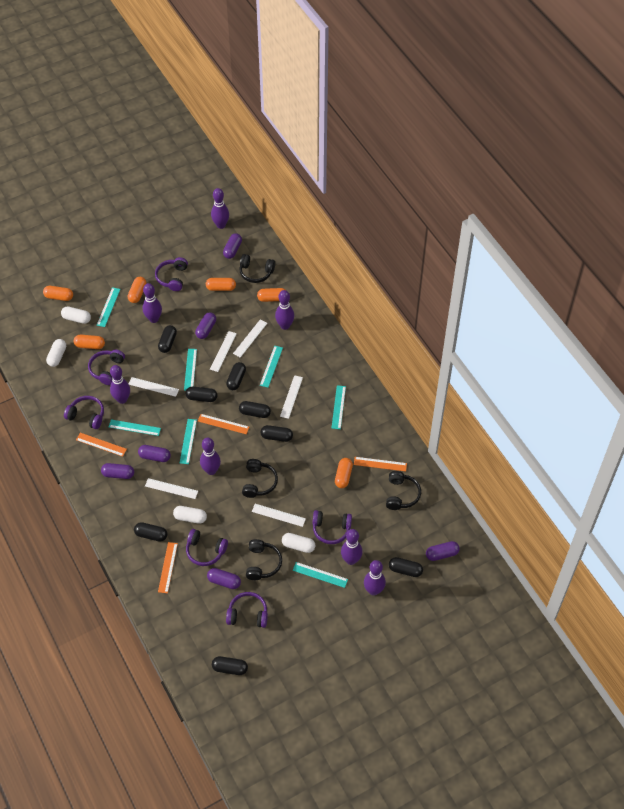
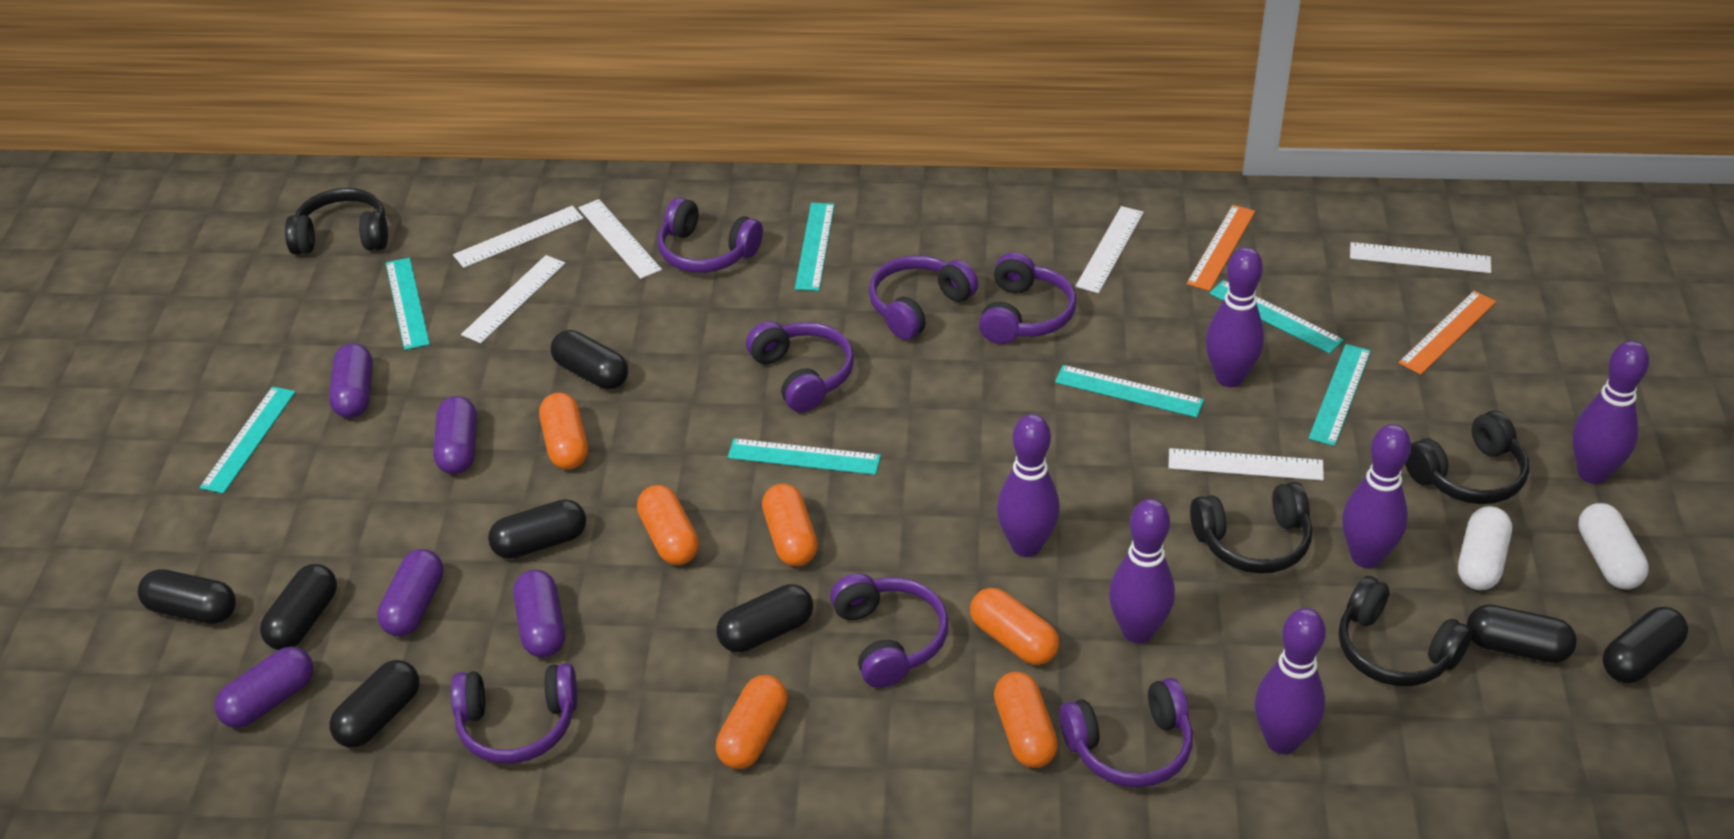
orange ruler: 4 -> 2
purple bowling pin: 7 -> 6
purple capsule: 6 -> 5
purple headphones: 6 -> 7
white capsule: 4 -> 2

